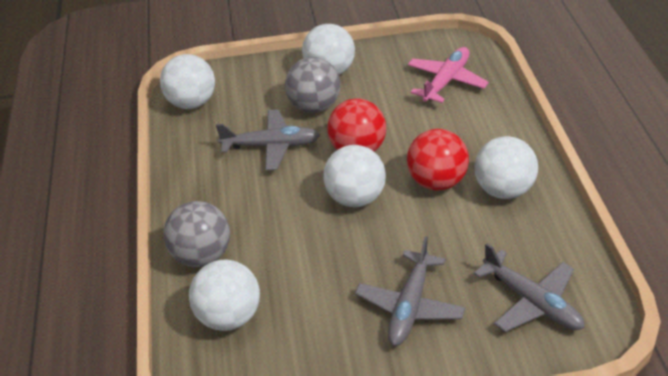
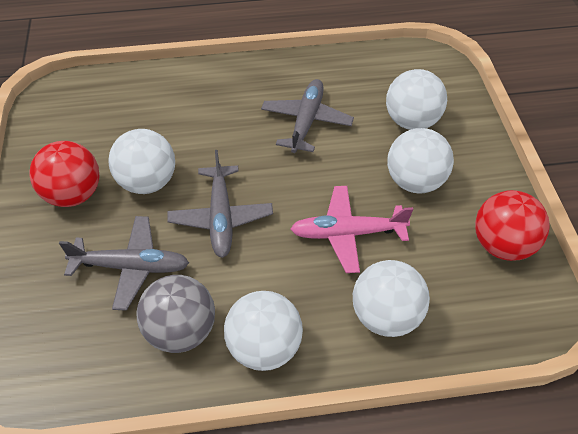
grey ball: 2 -> 1

